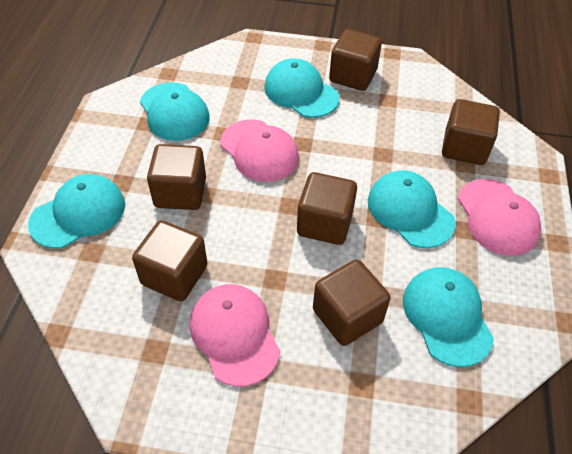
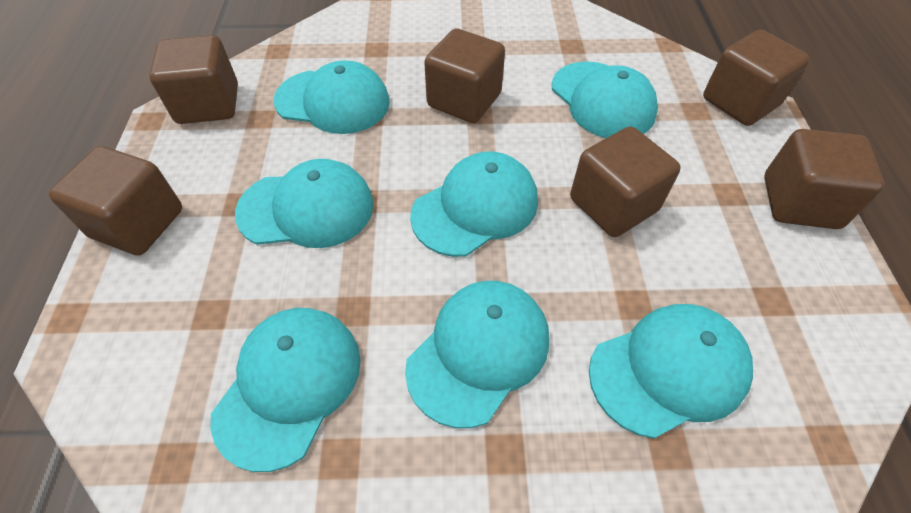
pink cap: 3 -> 0
turquoise cap: 5 -> 7

